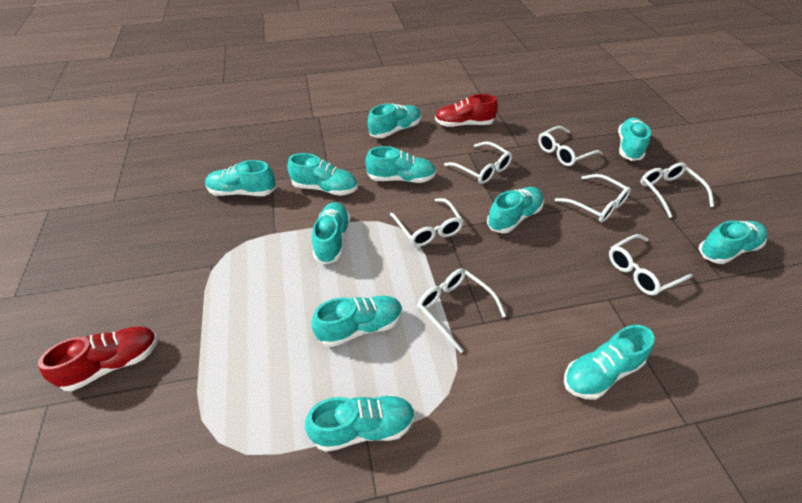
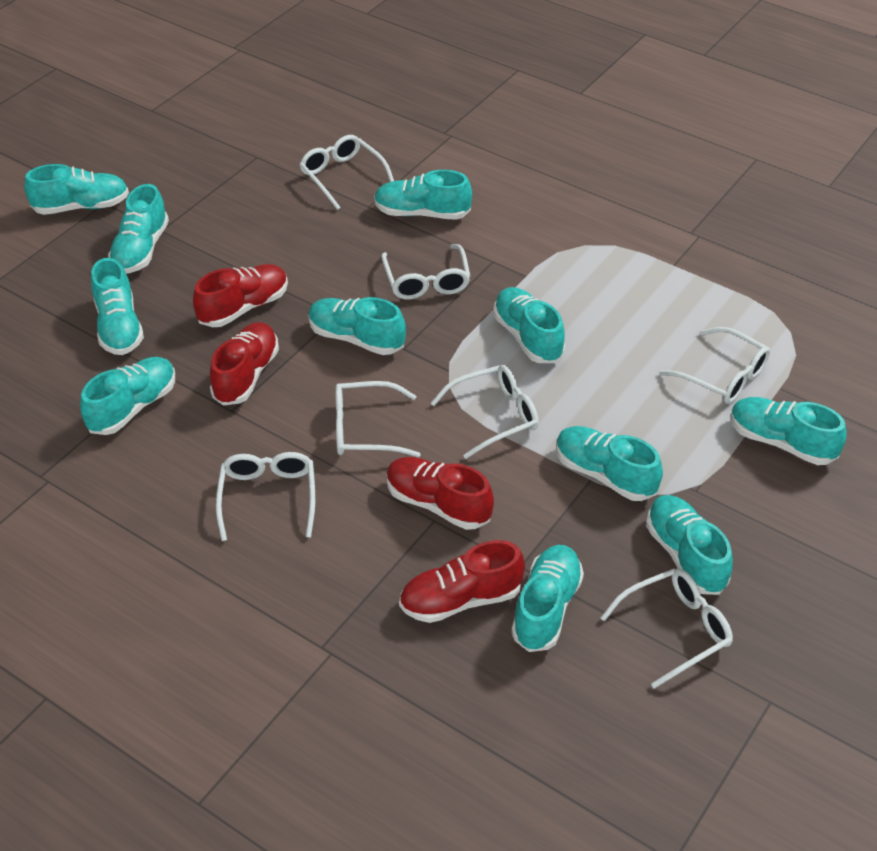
red shoe: 2 -> 4

